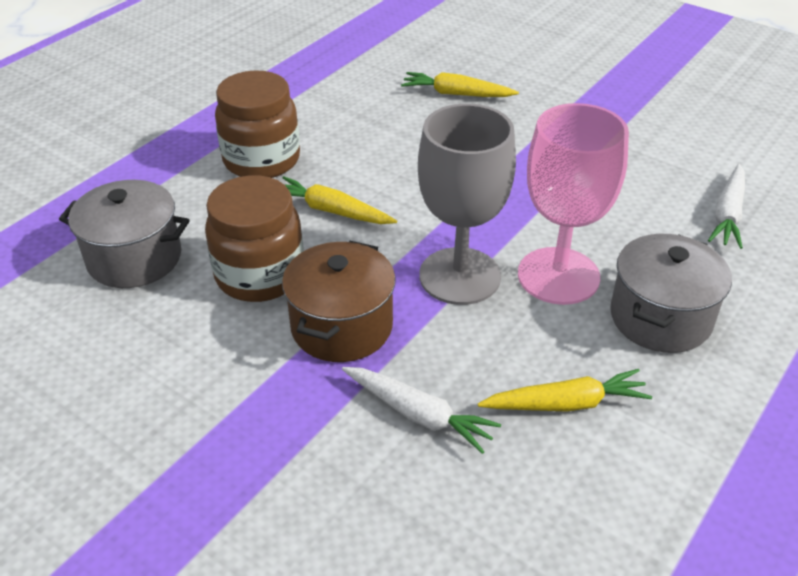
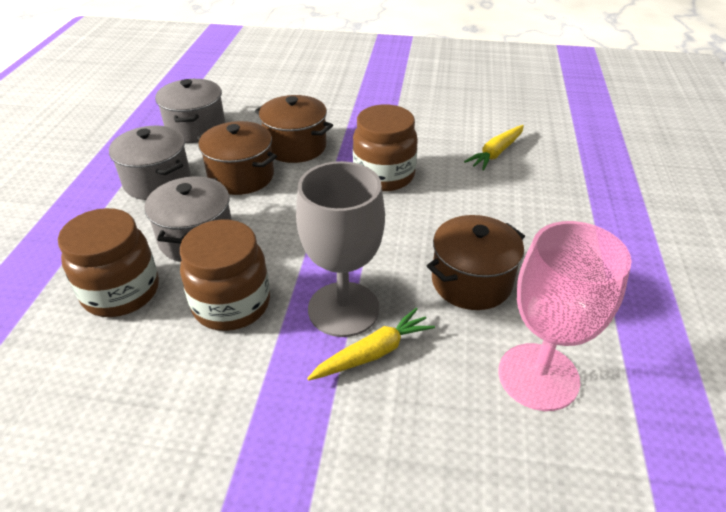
brown jar: 2 -> 3
brown pot: 1 -> 3
grey pot: 2 -> 3
white carrot: 2 -> 0
yellow carrot: 3 -> 2

